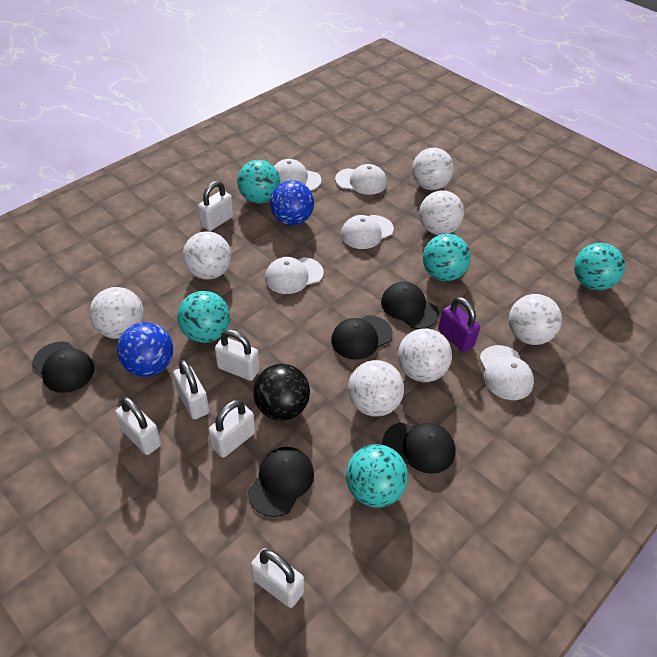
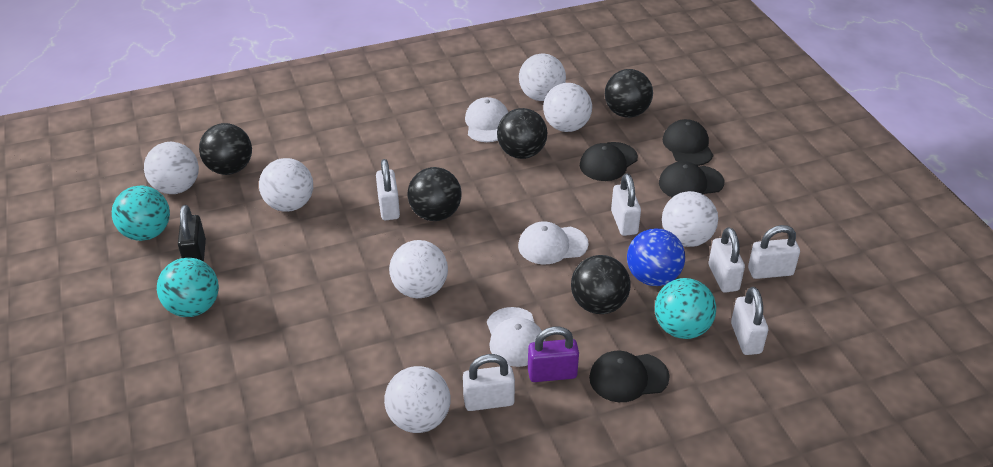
black ball: 1 -> 5
black cap: 5 -> 4
black padlock: 0 -> 1
blue ball: 2 -> 1
turquoise ball: 5 -> 3
white cap: 5 -> 3

